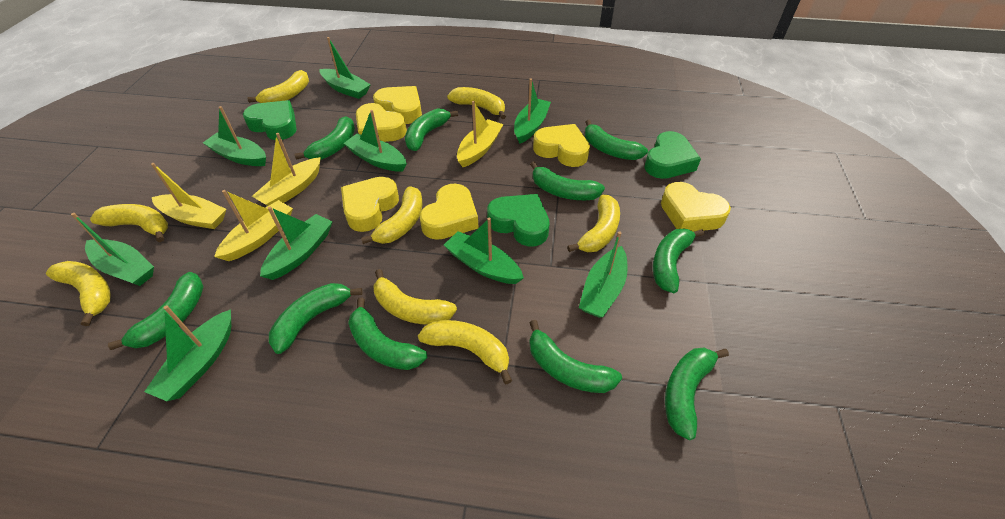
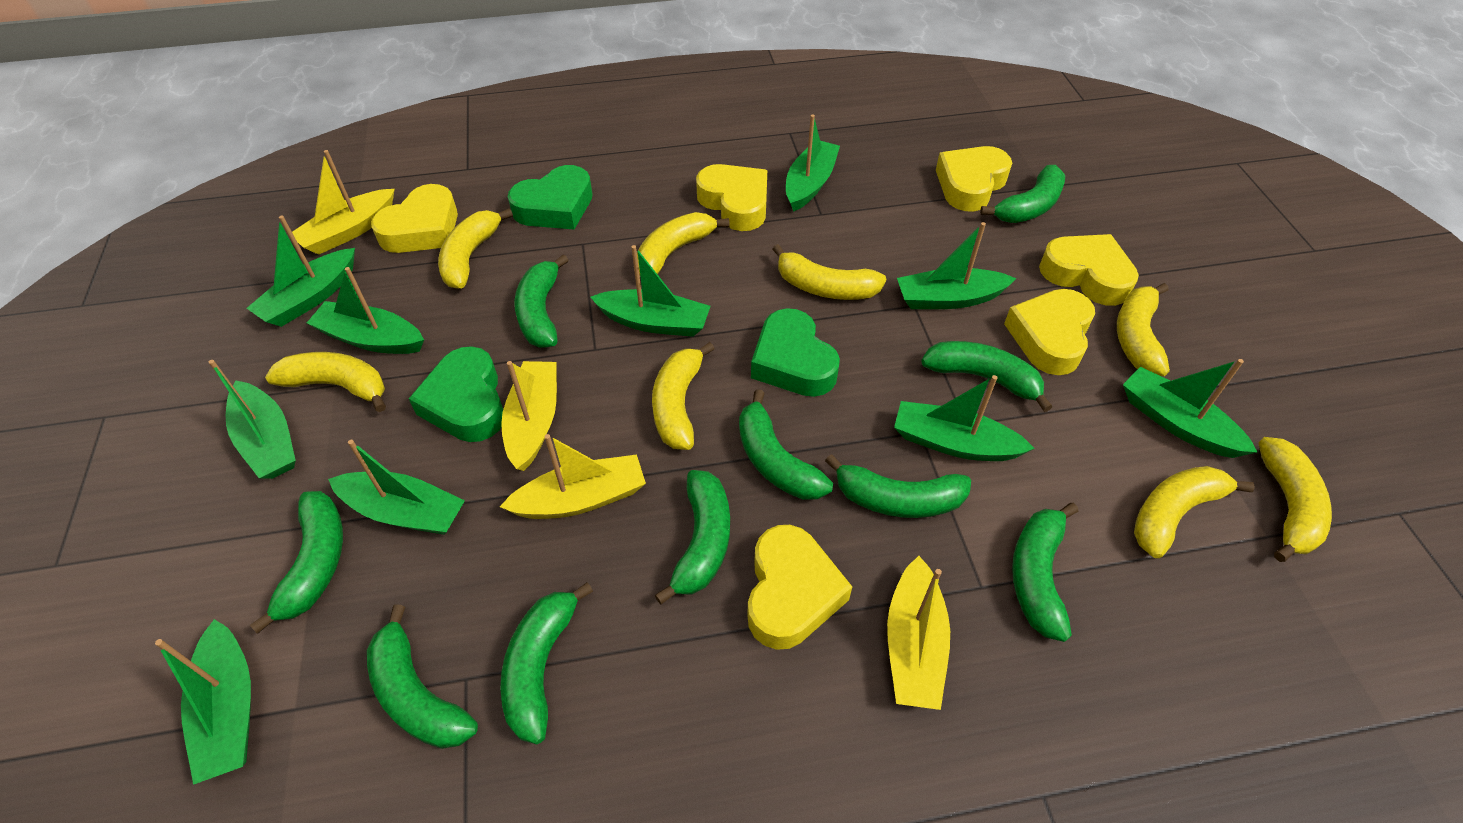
green boat: 9 -> 10

